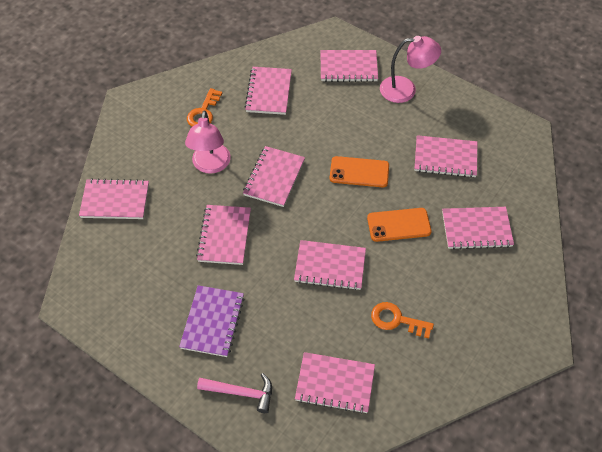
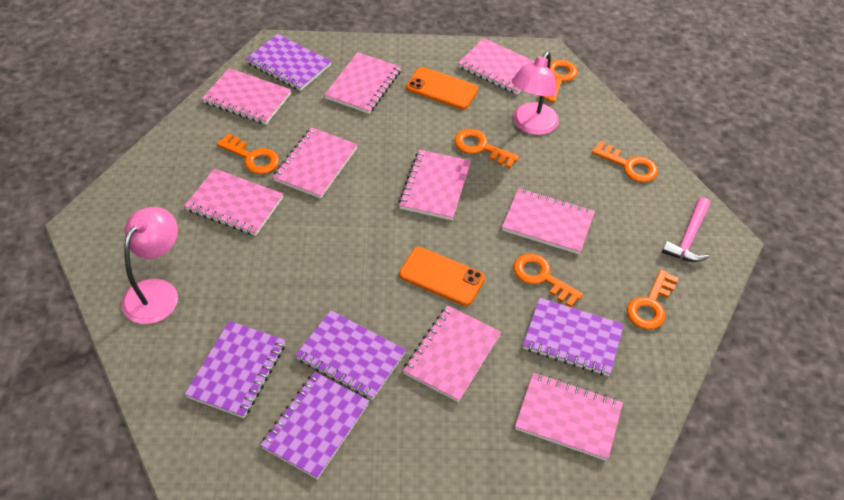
orange key: 2 -> 6
purple notebook: 1 -> 5

